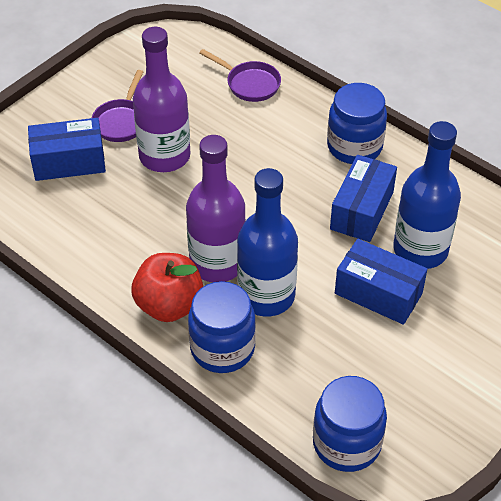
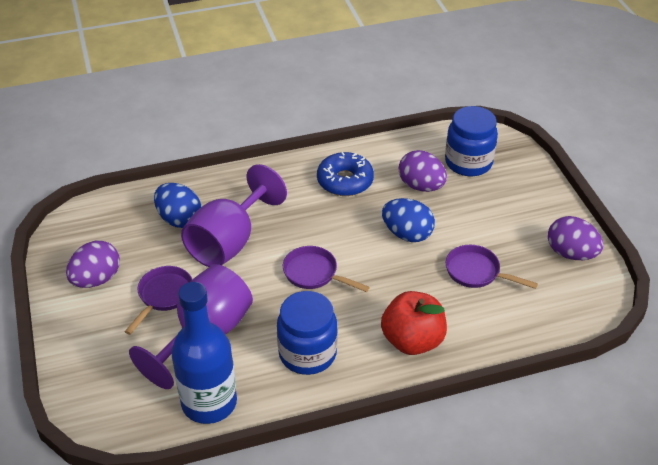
blue bottle: 2 -> 1
blue box: 3 -> 0
blue donut: 0 -> 1
blue egg: 0 -> 2
blue jar: 3 -> 2
purple bottle: 2 -> 0
purple egg: 0 -> 3
purple goblet: 0 -> 2
purple pan: 2 -> 3

